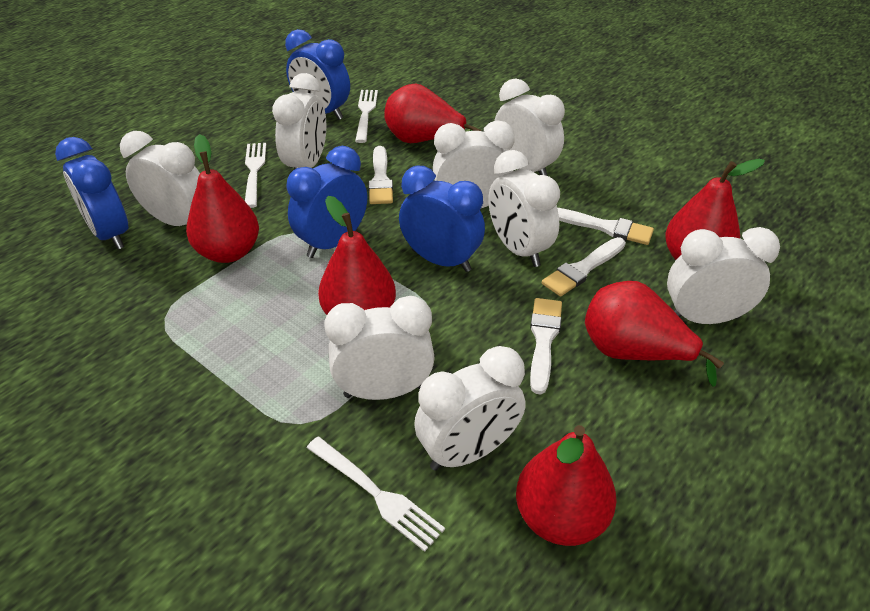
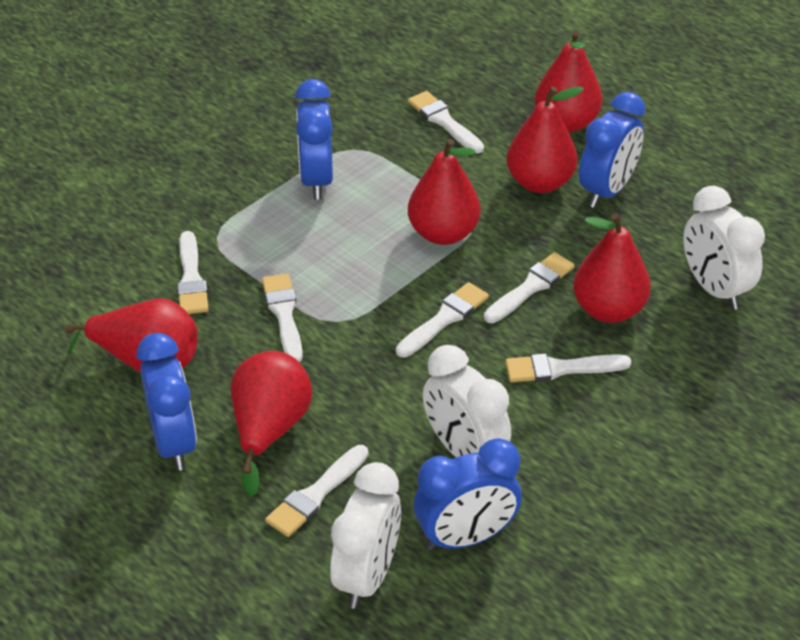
white brush: 4 -> 7
white clock: 8 -> 3
white fork: 3 -> 0

